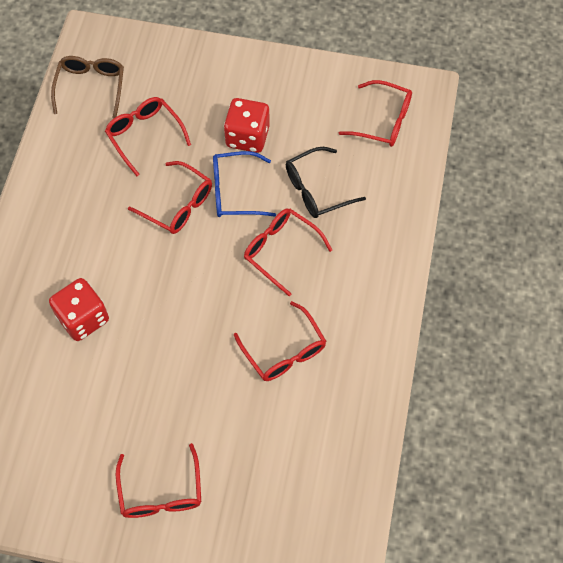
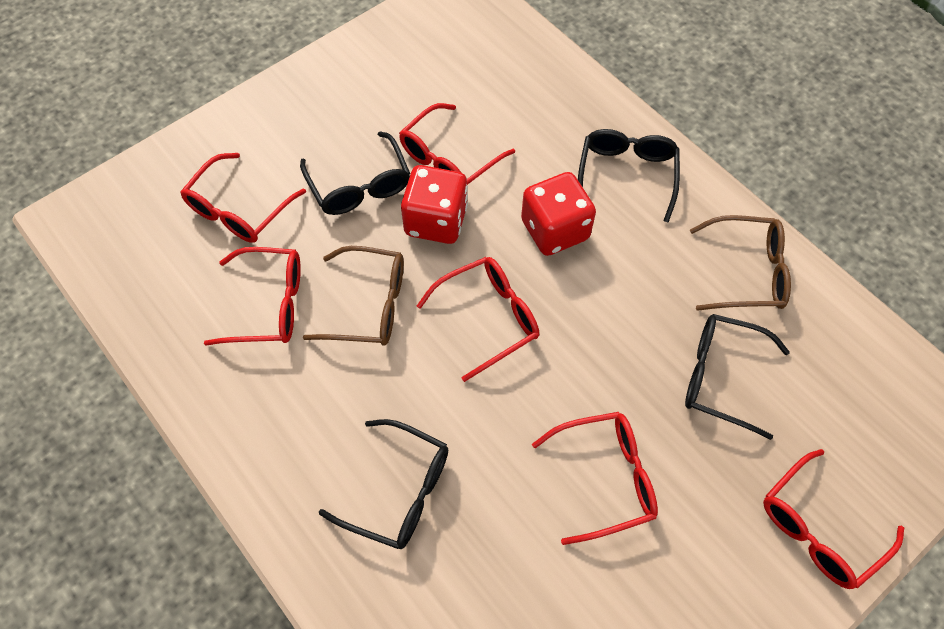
black glasses: 1 -> 4
blue glasses: 1 -> 0
brown glasses: 1 -> 2

